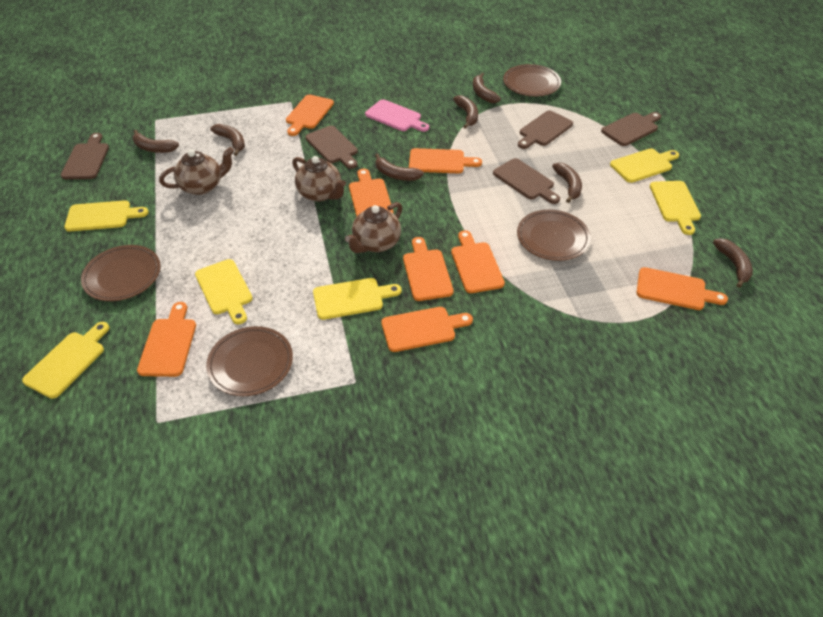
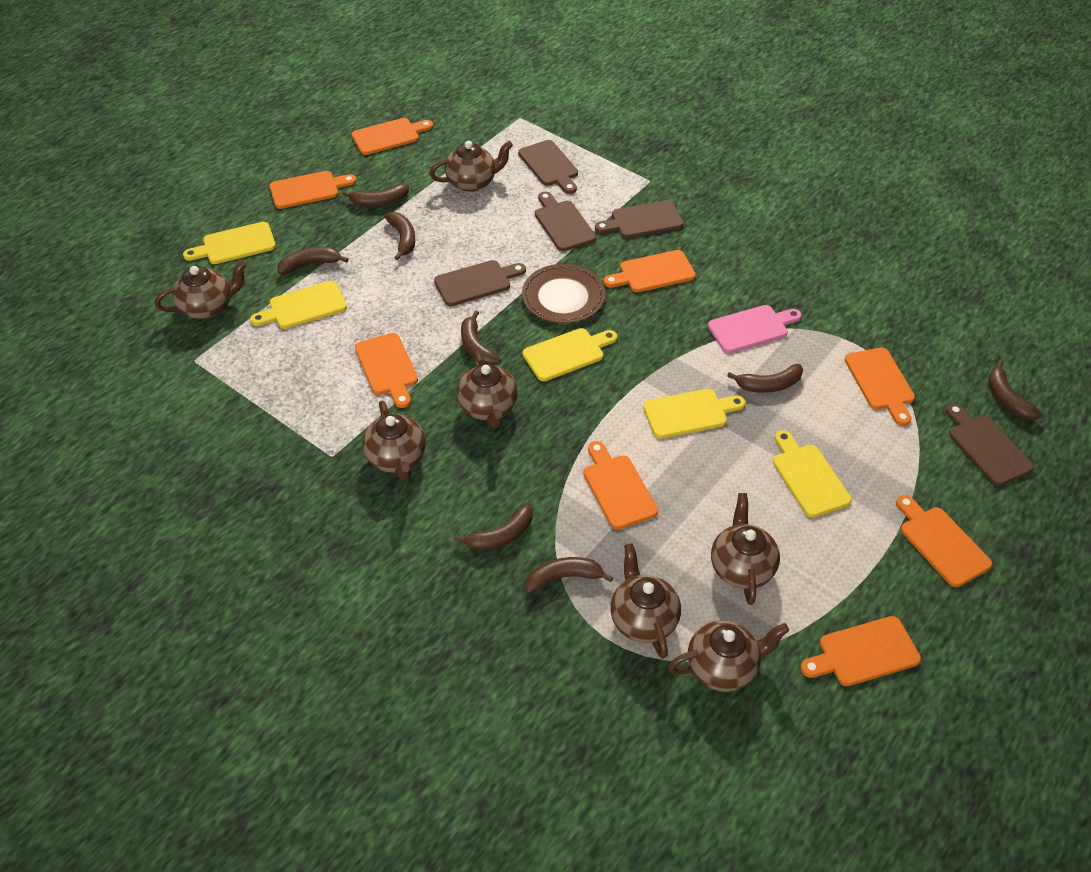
brown banana: 7 -> 8
brown plate: 4 -> 1
brown teapot: 3 -> 7
yellow cutting board: 6 -> 5

